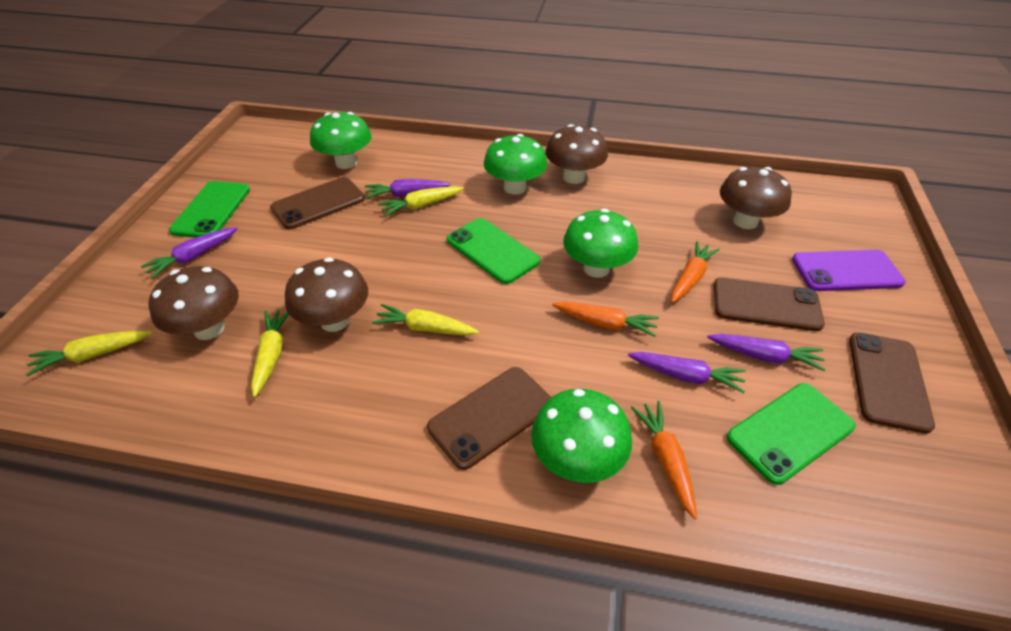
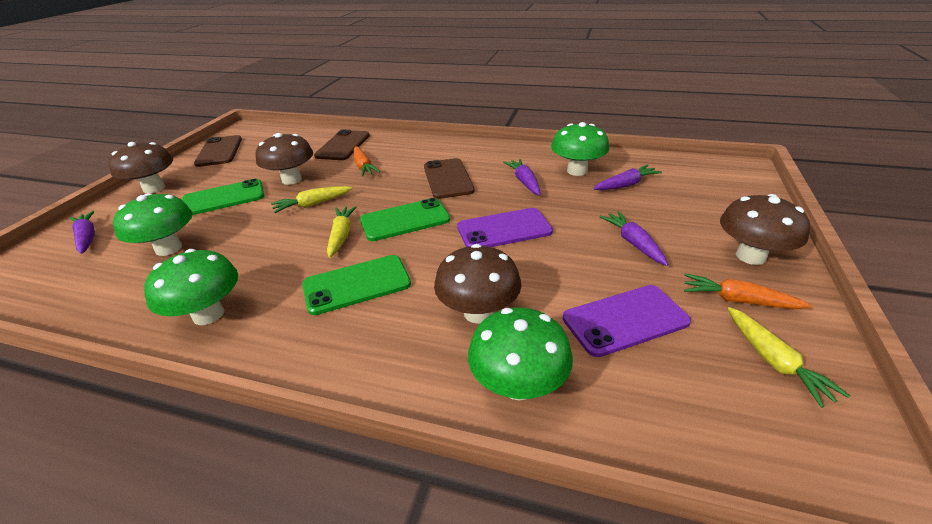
brown phone: 4 -> 3
orange carrot: 3 -> 2
purple phone: 1 -> 2
yellow carrot: 4 -> 3

